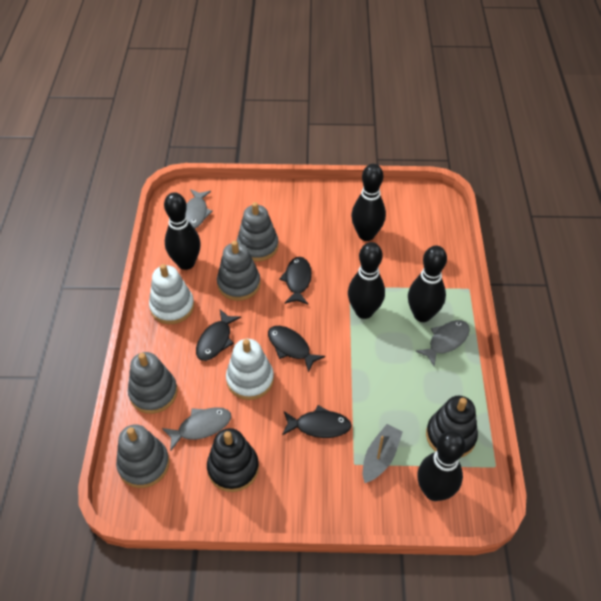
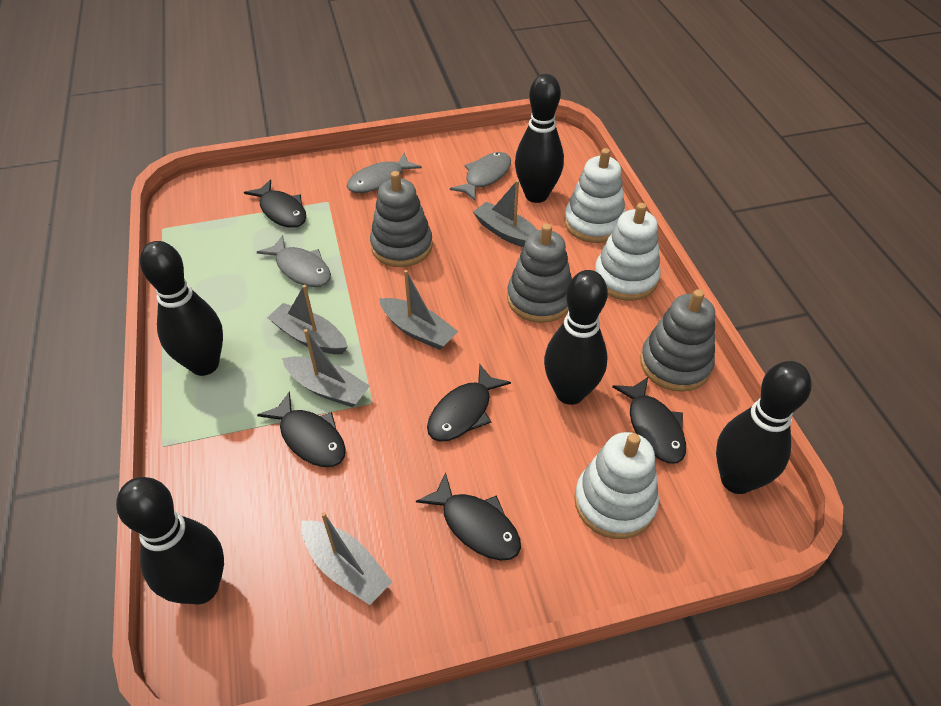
black fish: 4 -> 5
black stacking toy: 2 -> 0
grey boat: 1 -> 5
grey stacking toy: 4 -> 3
white stacking toy: 2 -> 3

